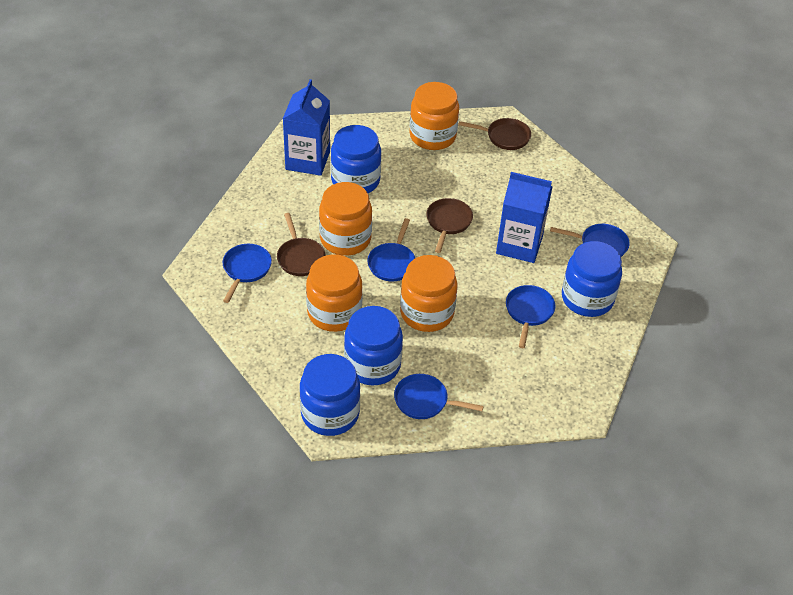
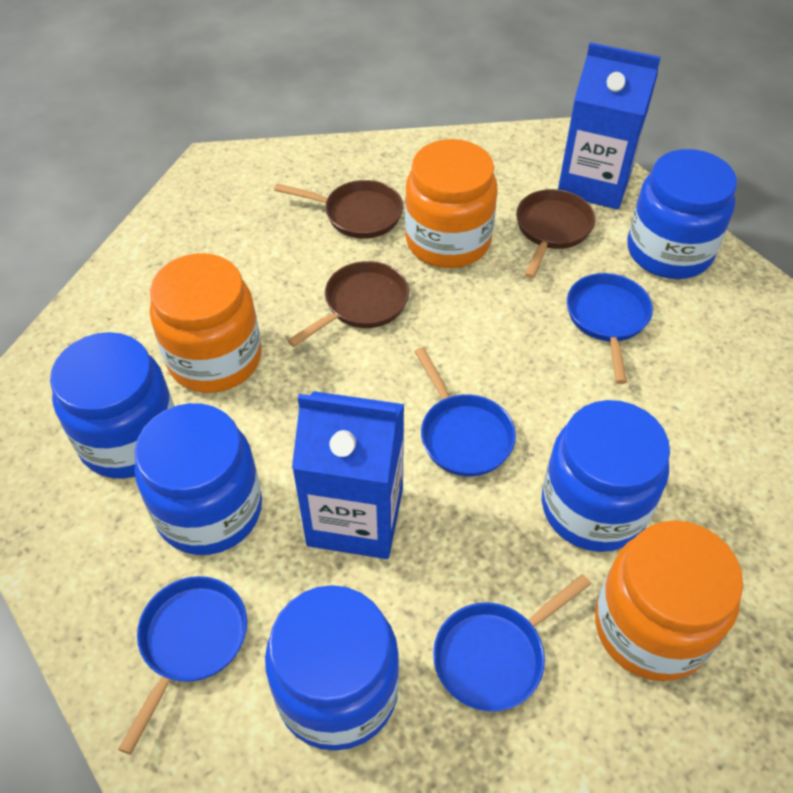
blue jar: 4 -> 5
blue pan: 5 -> 4
orange jar: 4 -> 3

